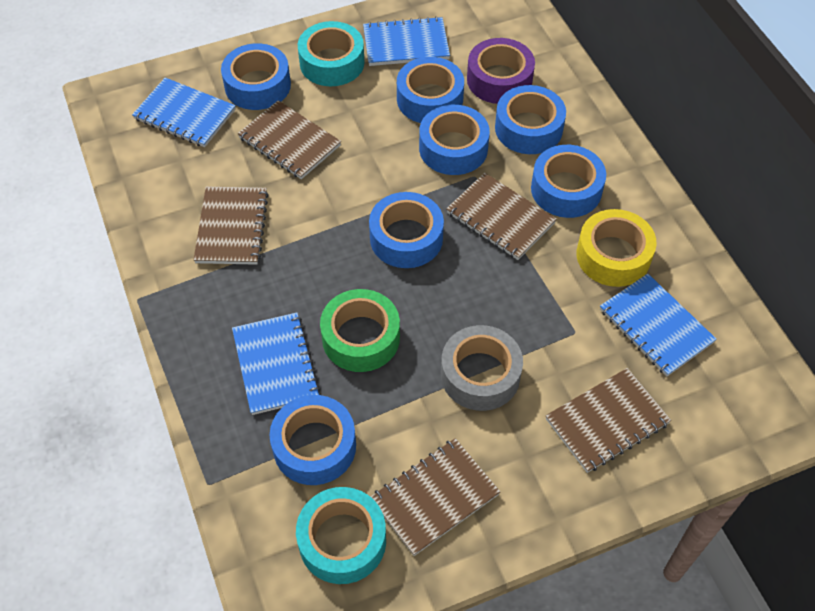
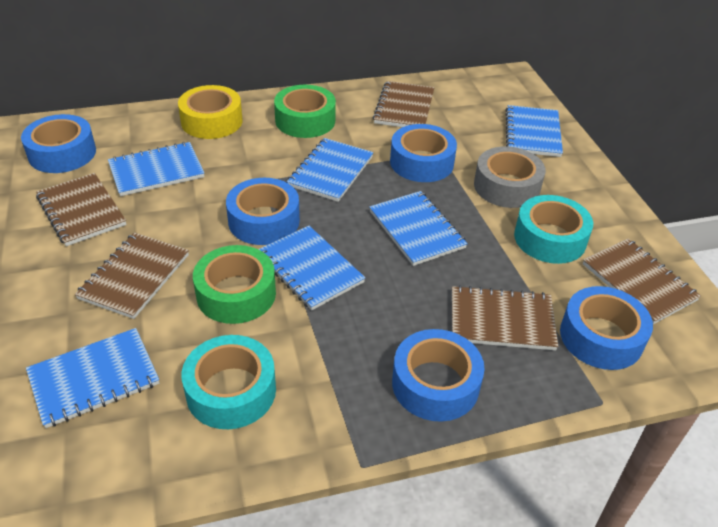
blue notebook: 4 -> 6
blue tape: 7 -> 5
green tape: 1 -> 2
purple tape: 1 -> 0

